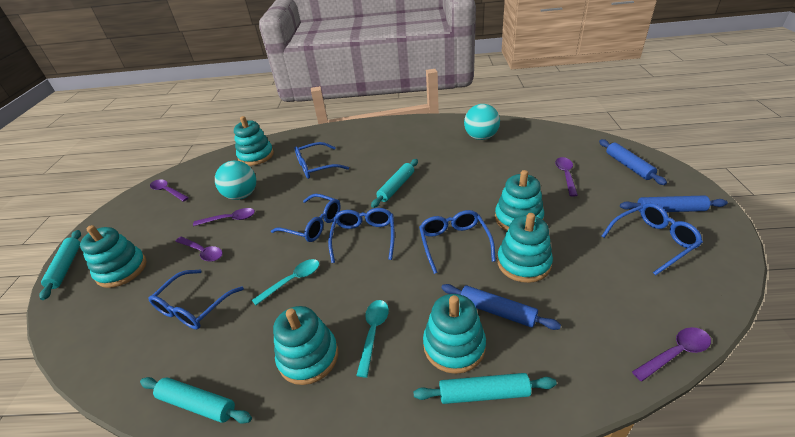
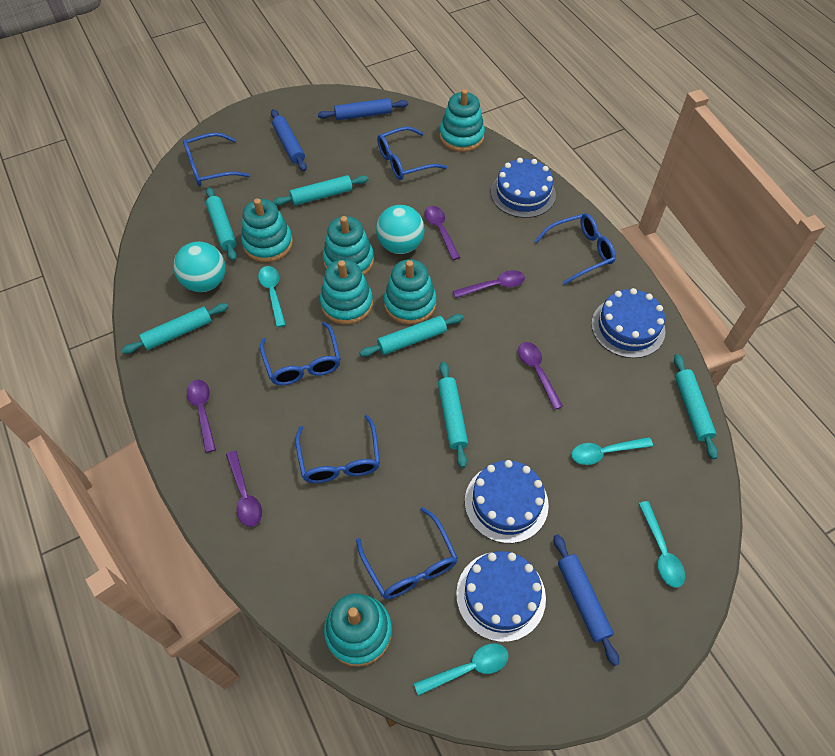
blue cake: 0 -> 4
turquoise rolling pin: 4 -> 6
turquoise spoon: 2 -> 4

